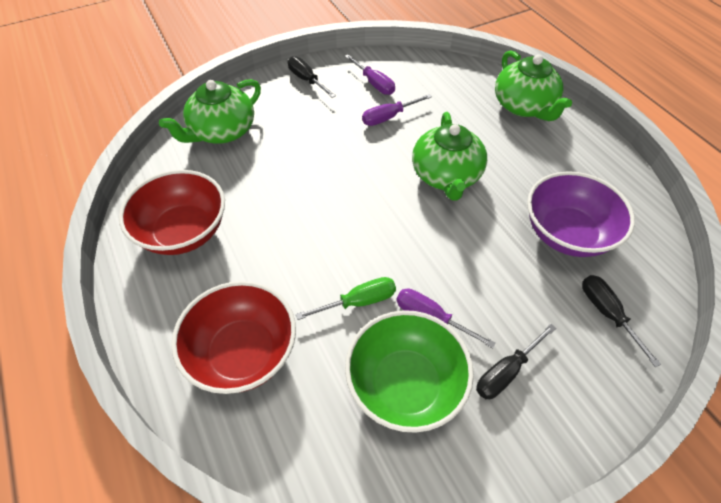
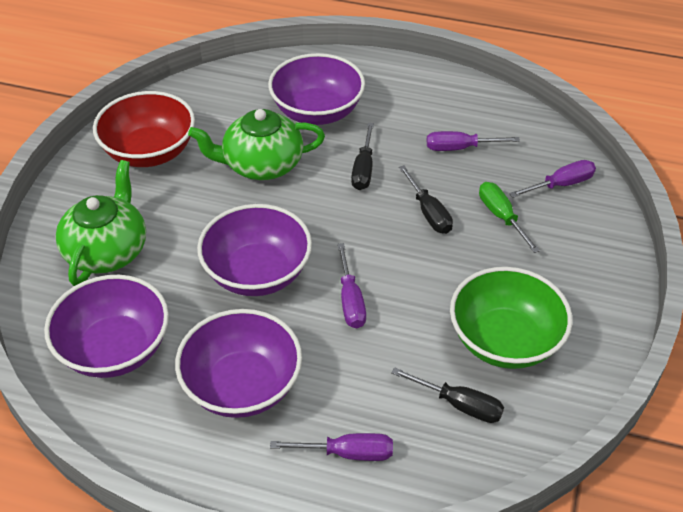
green teapot: 3 -> 2
purple bowl: 1 -> 4
purple screwdriver: 3 -> 4
red bowl: 2 -> 1

